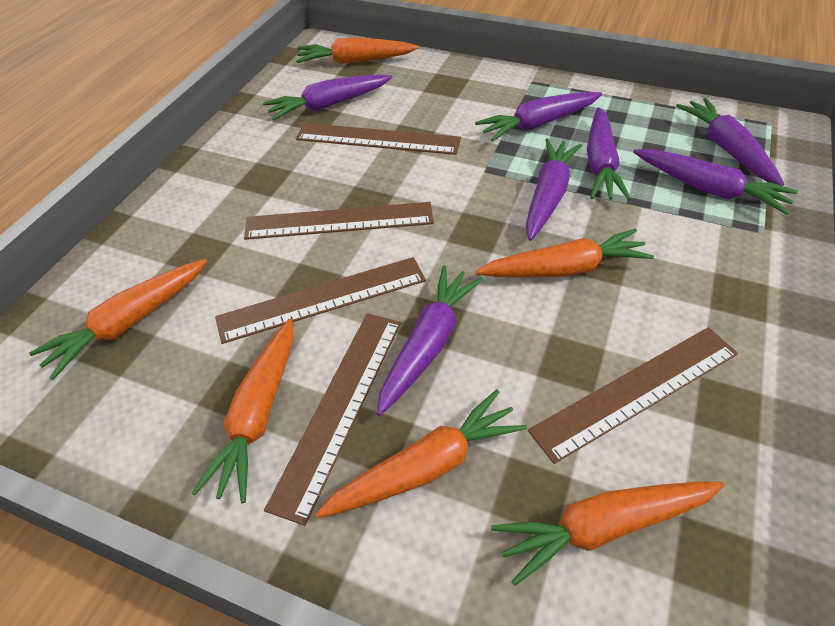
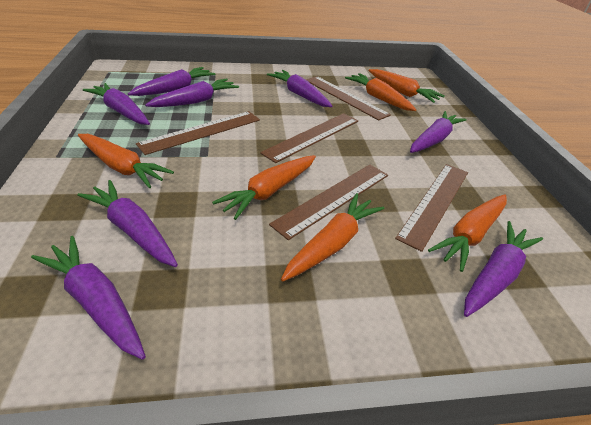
purple carrot: 7 -> 8

